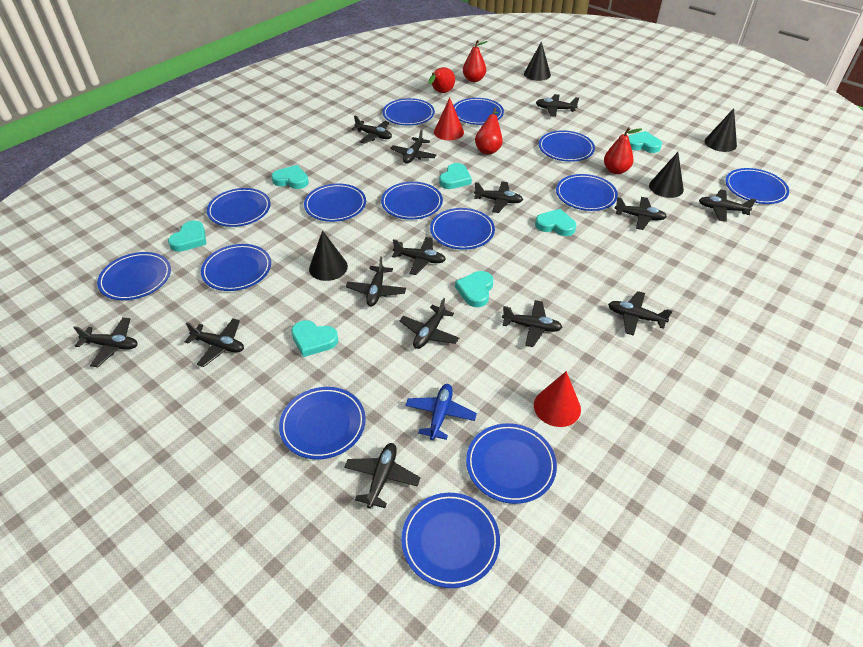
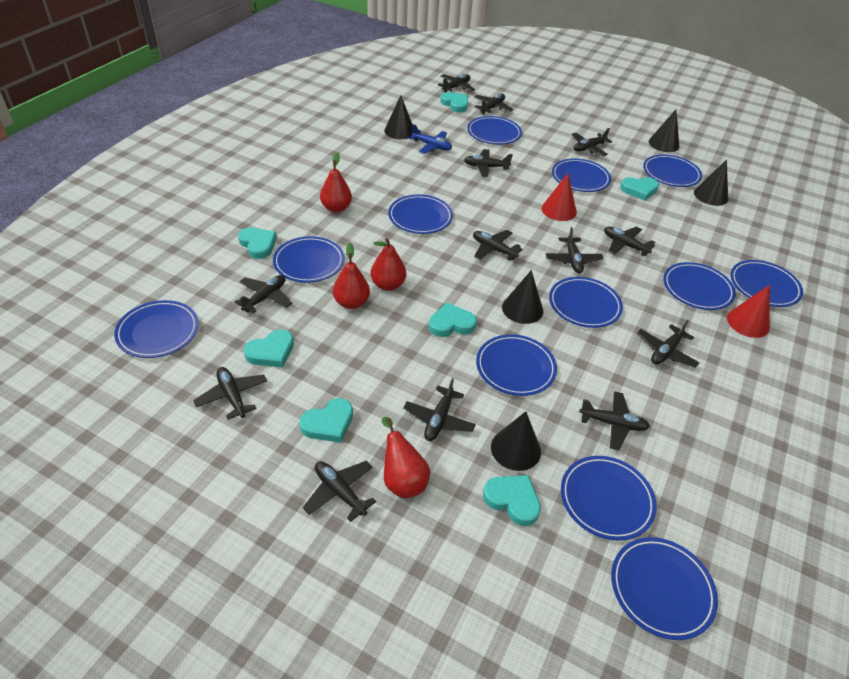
black cone: 4 -> 5
black plane: 14 -> 13
blue plate: 14 -> 12

